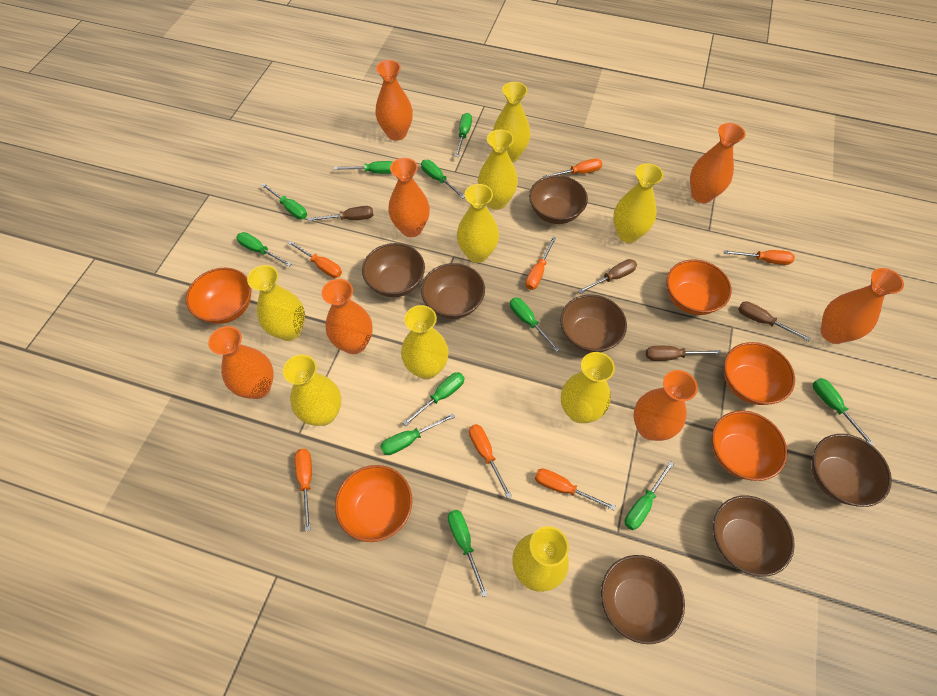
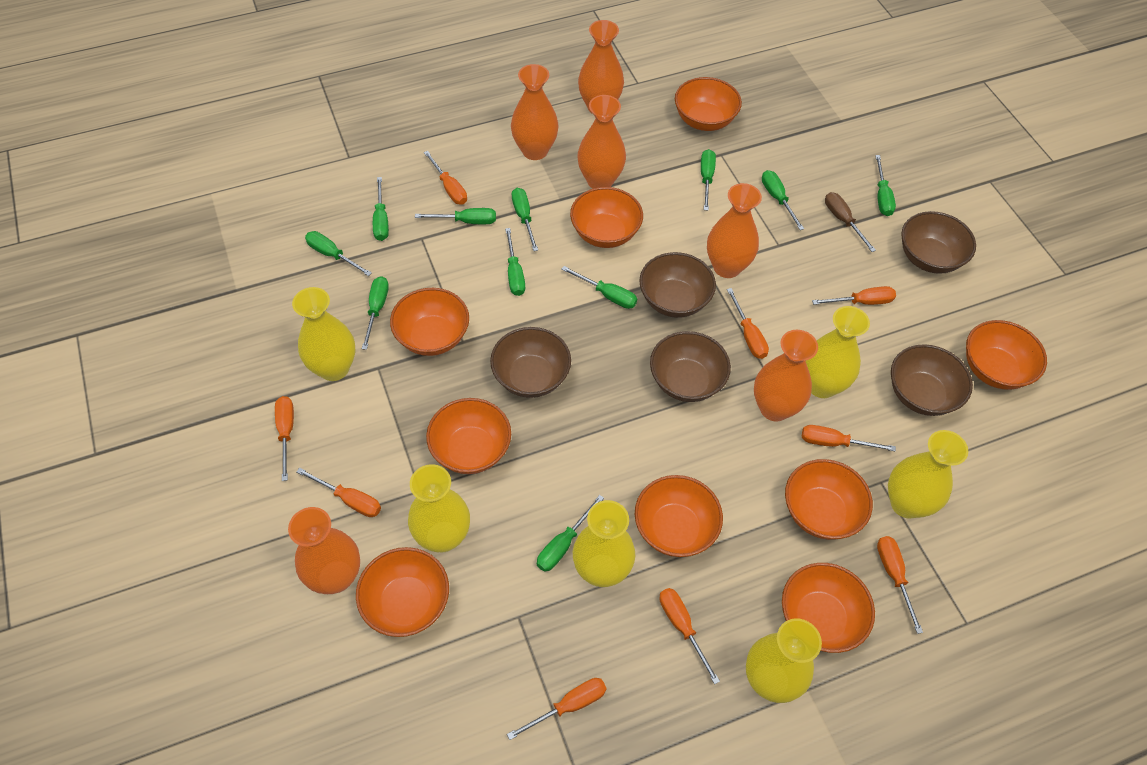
brown bowl: 7 -> 5
brown screwdriver: 4 -> 1
orange bowl: 5 -> 9
orange screwdriver: 7 -> 9
orange vase: 7 -> 6
yellow vase: 9 -> 6

